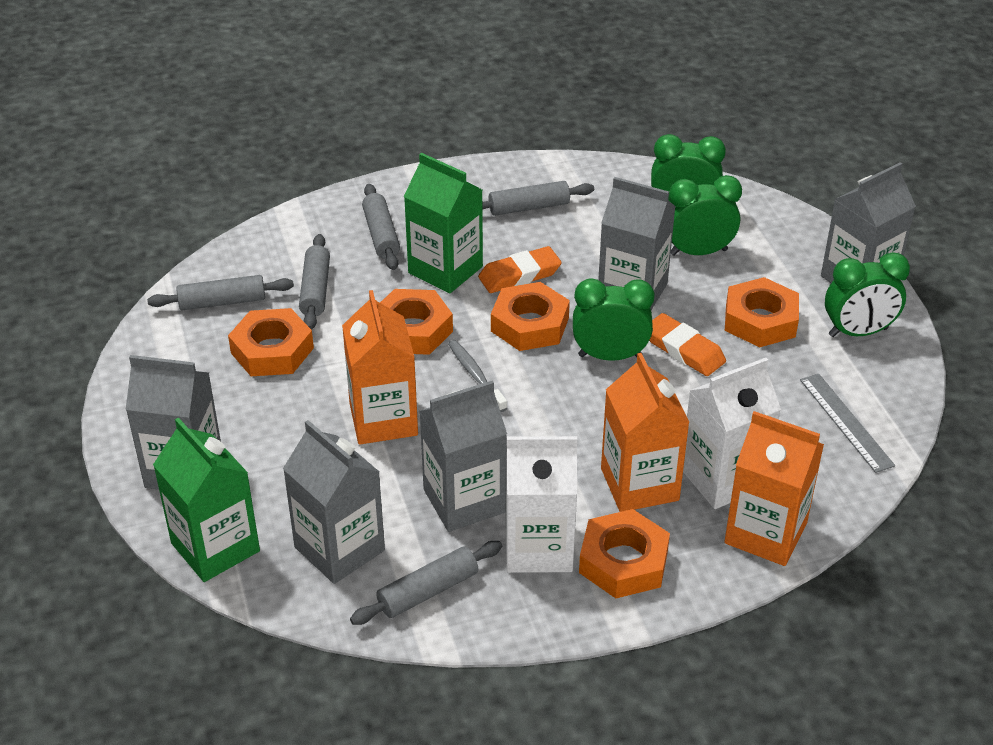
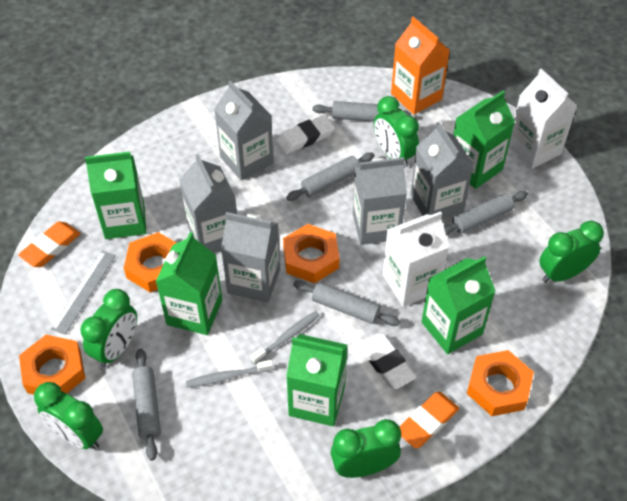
green carton: 2 -> 5
green clock: 4 -> 5
grey toothbrush: 1 -> 2
orange carton: 3 -> 1
orange nut: 5 -> 4
white eraser: 0 -> 2

